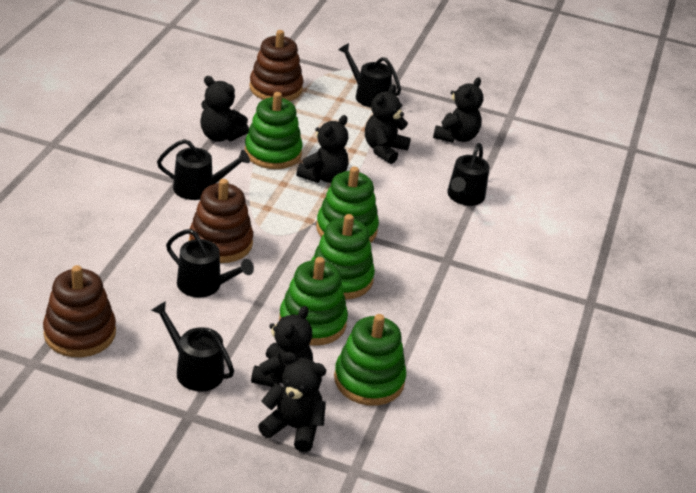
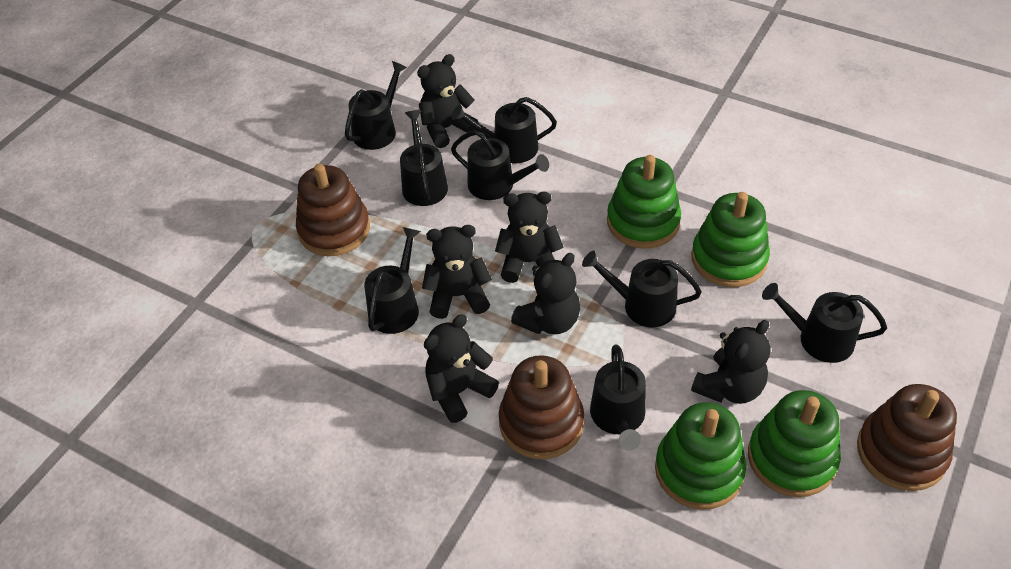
black watering can: 5 -> 8
green stacking toy: 5 -> 4

